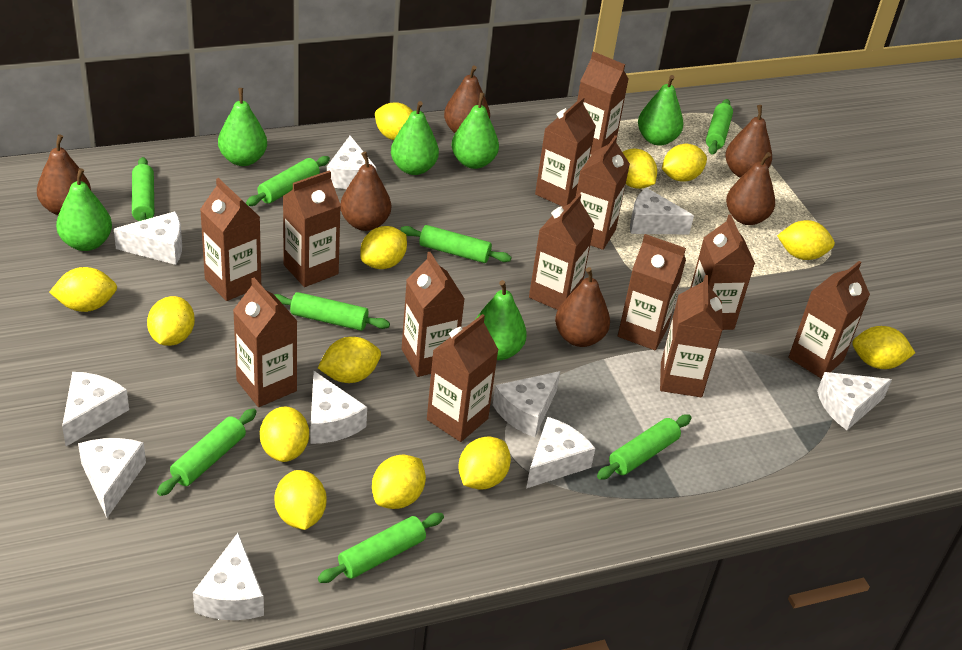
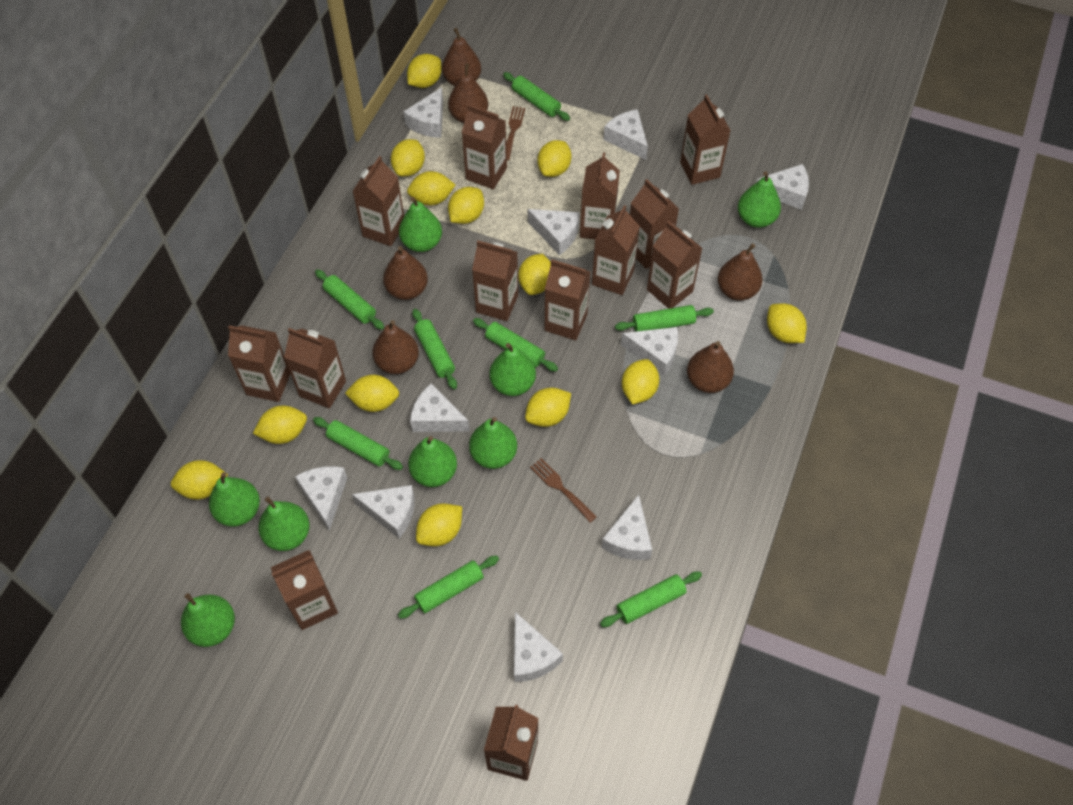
brown fork: 0 -> 2
green pear: 6 -> 8

